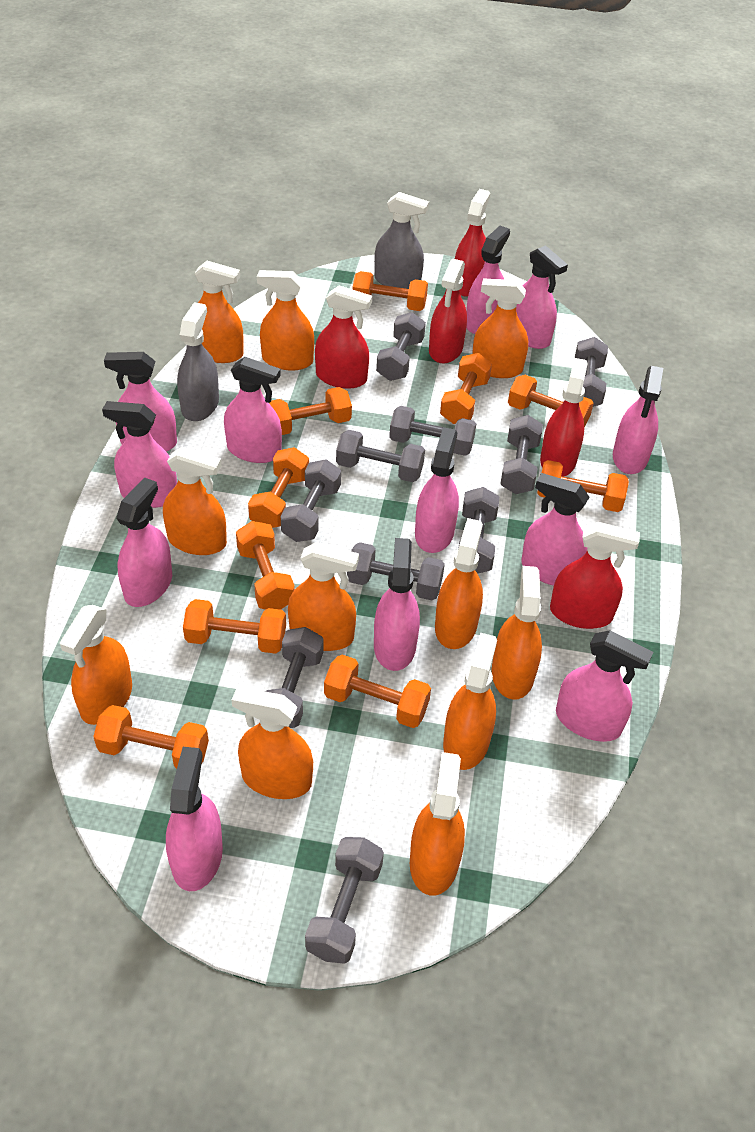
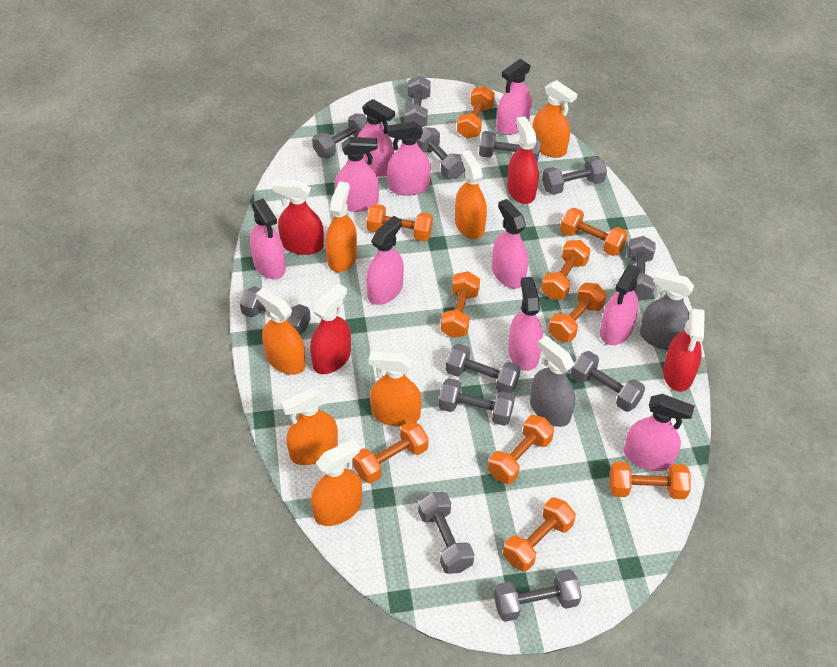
grey dumbbell: 10 -> 12
orange spray bottle: 11 -> 7
pink spray bottle: 12 -> 10
red spray bottle: 5 -> 4

